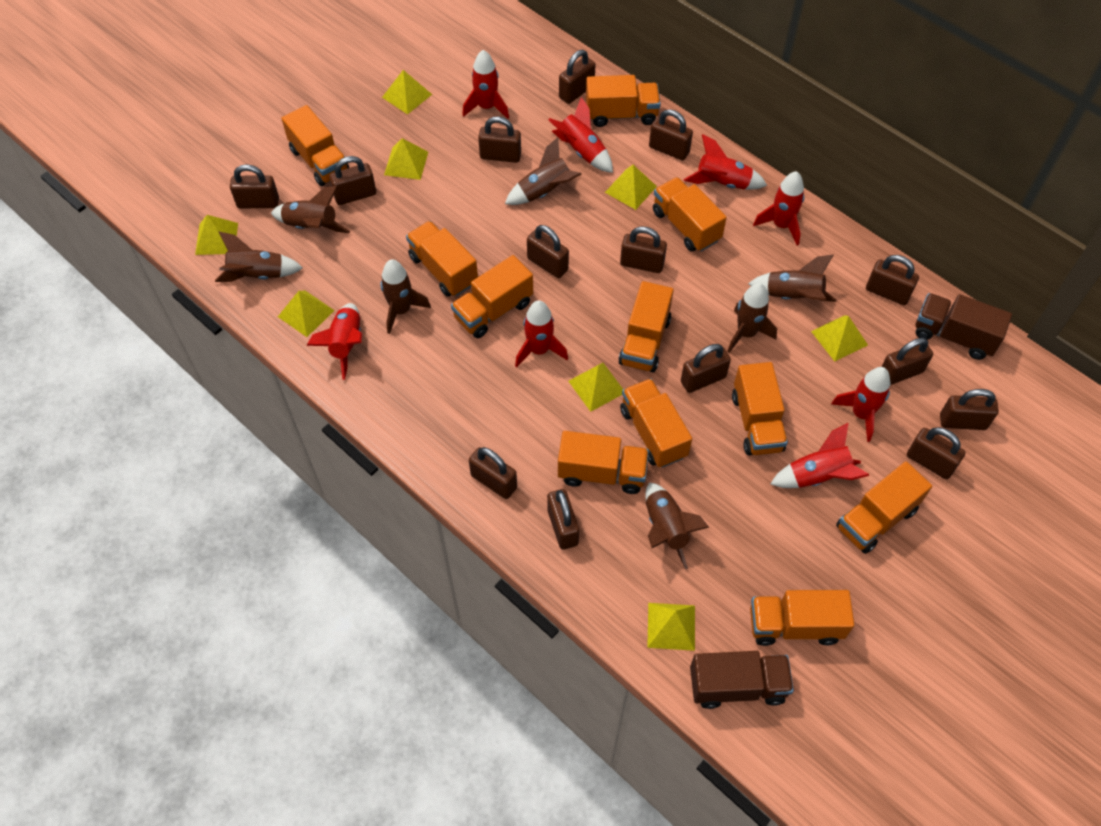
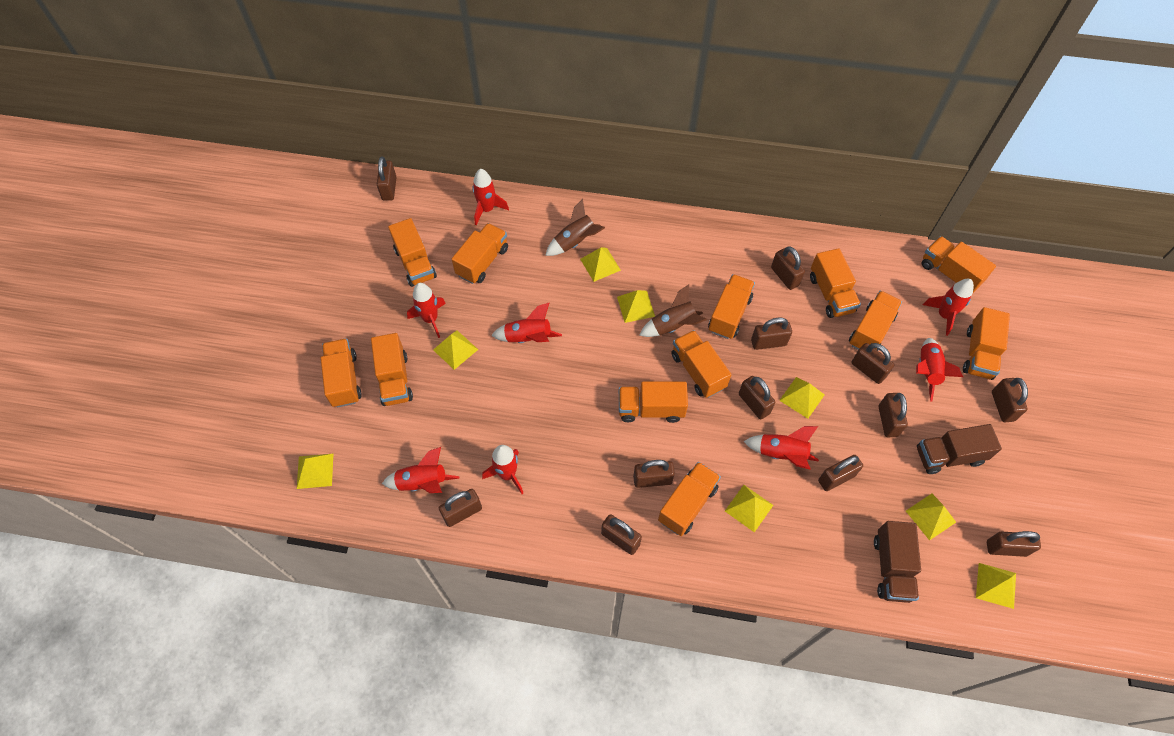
brown padlock: 14 -> 12
brown rocket: 7 -> 2
orange truck: 11 -> 12

